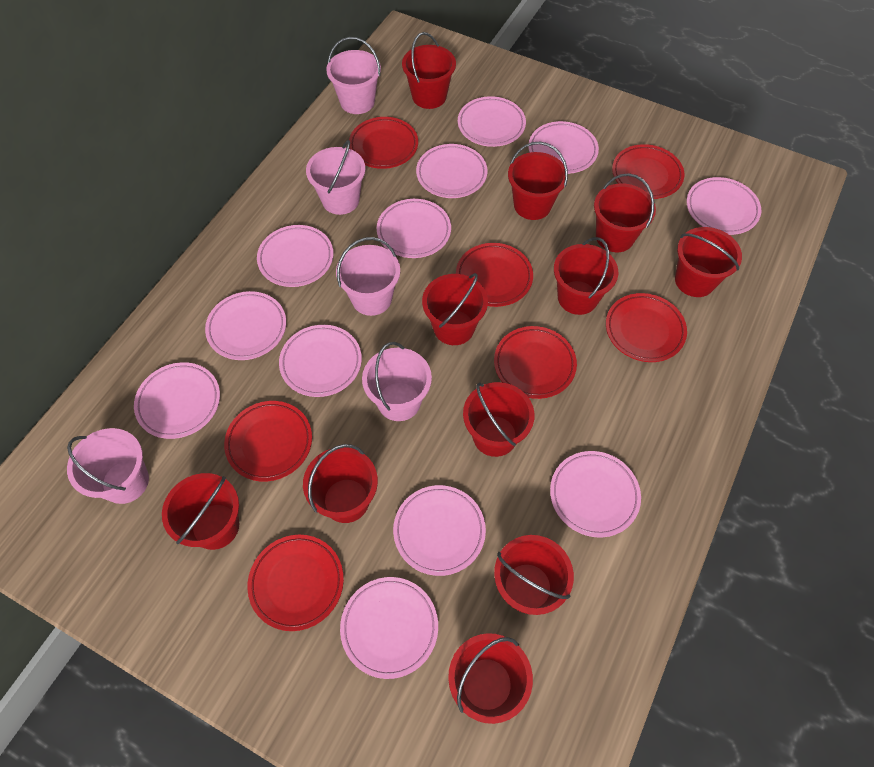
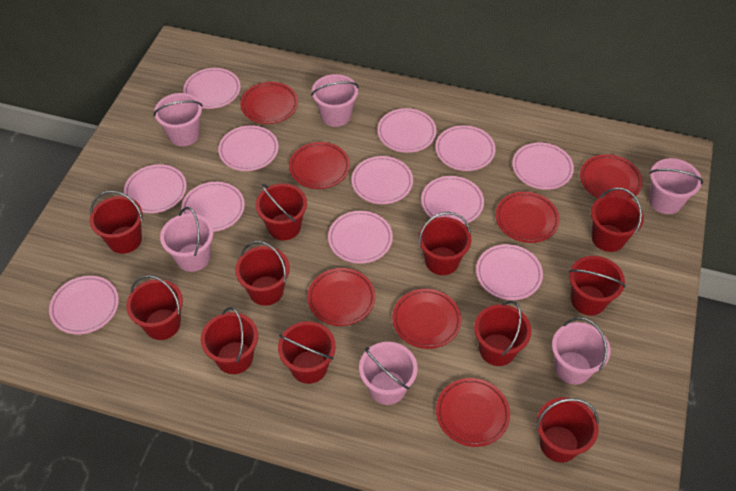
pink bucket: 5 -> 6

